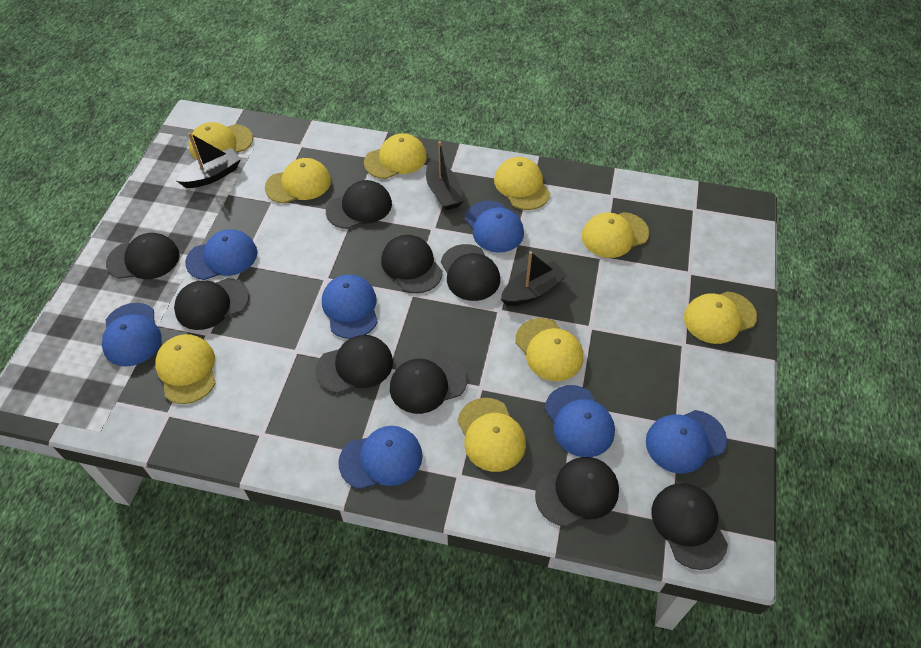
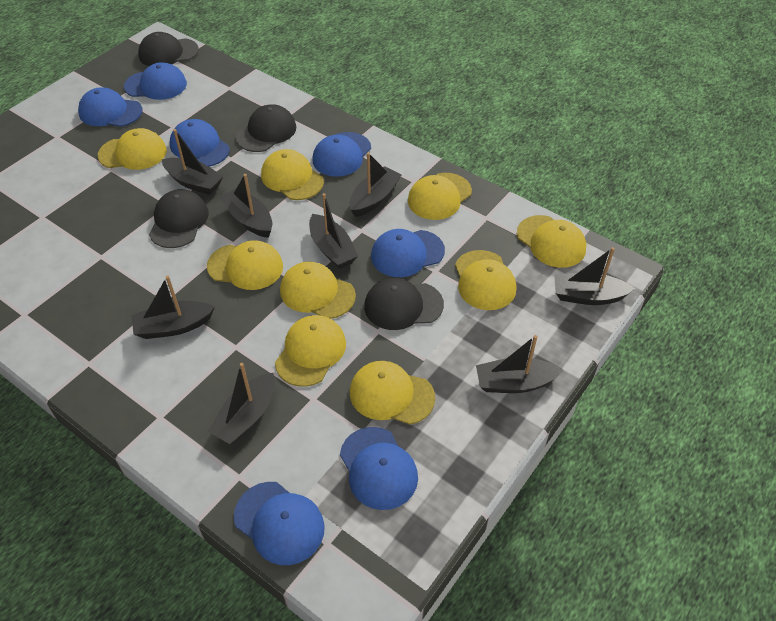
black boat: 3 -> 8
black cap: 9 -> 4

